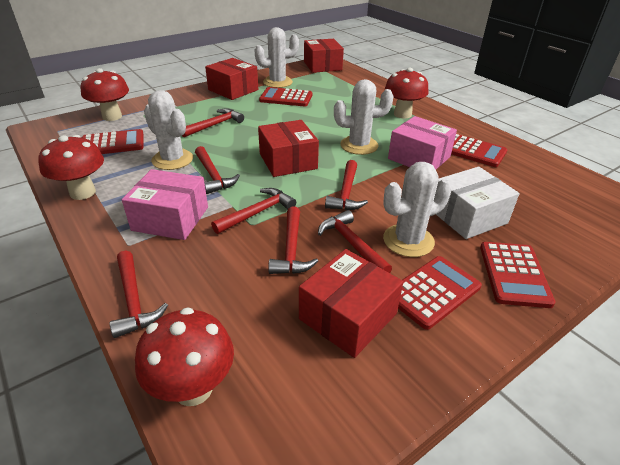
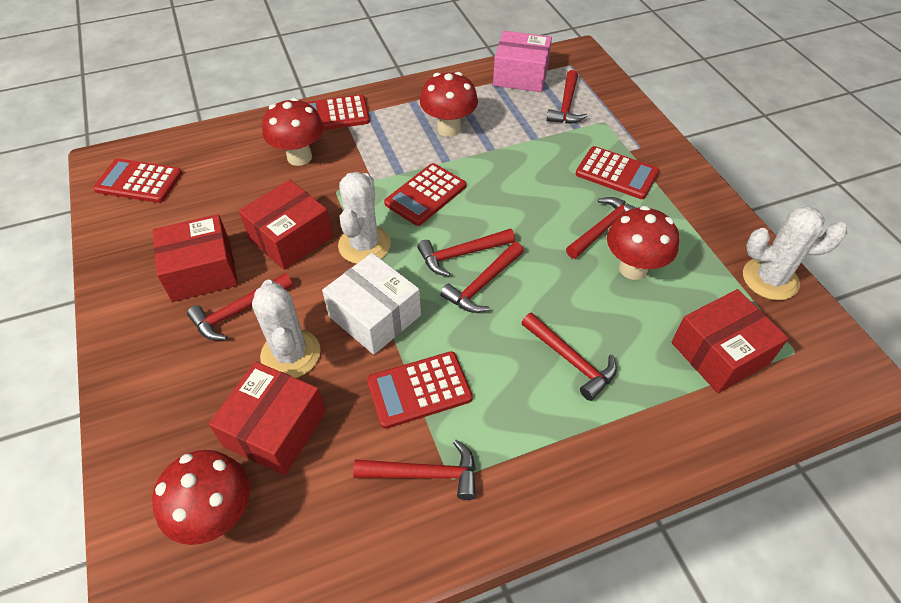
pink box: 2 -> 1
white cactus: 4 -> 3

